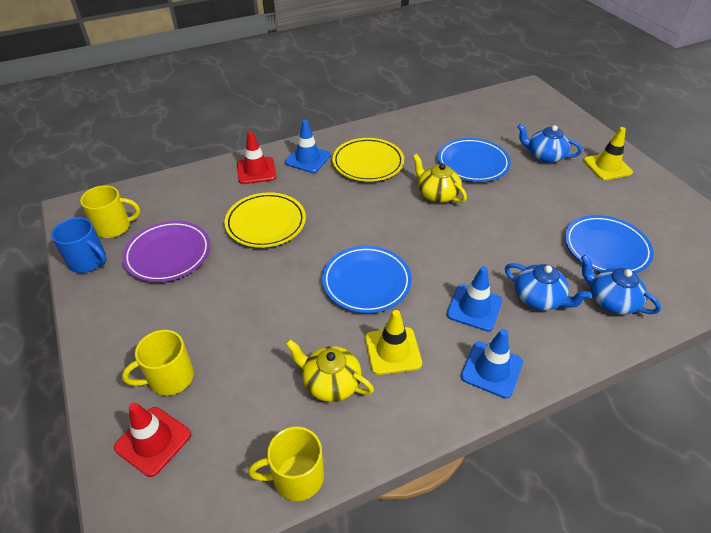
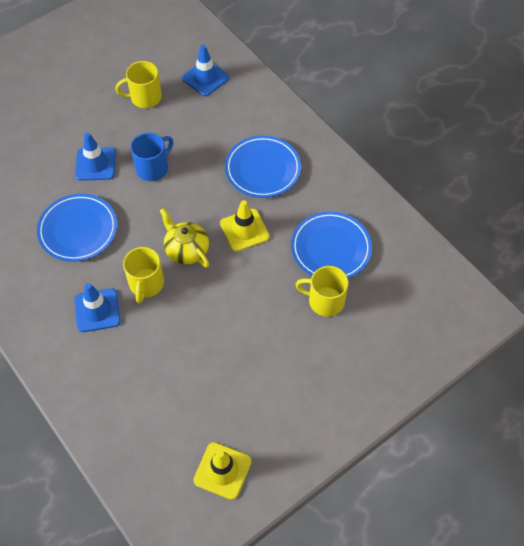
blue teapot: 3 -> 0
purple plate: 1 -> 0
red traffic cone: 2 -> 0
yellow plate: 2 -> 0
yellow teapot: 2 -> 1

